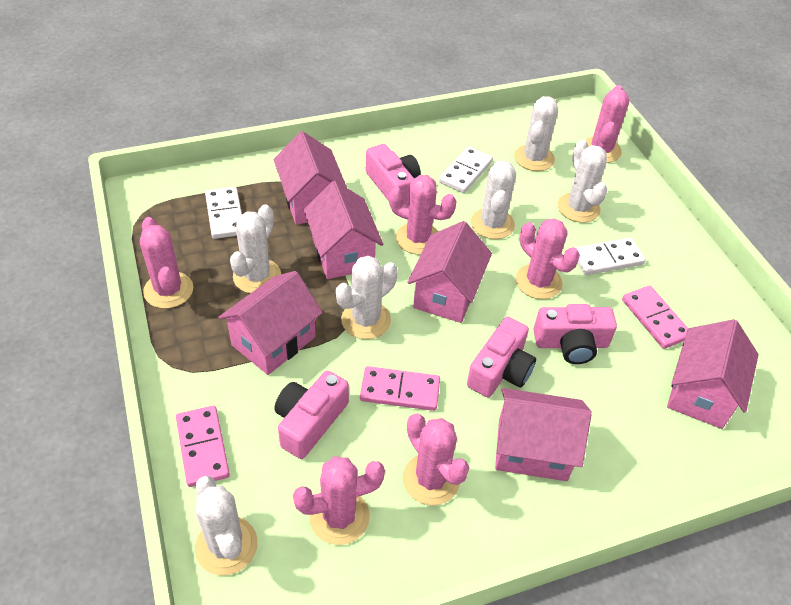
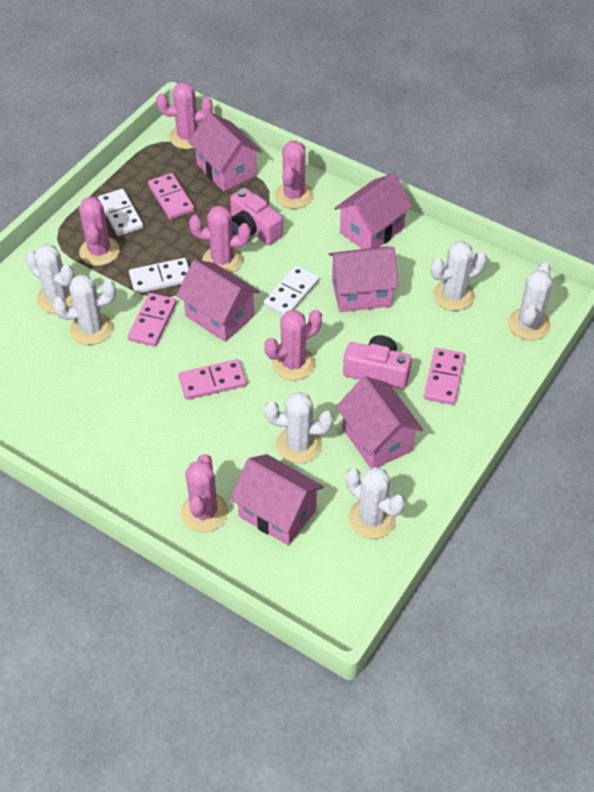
pink camera: 4 -> 2
pink domino: 3 -> 4

